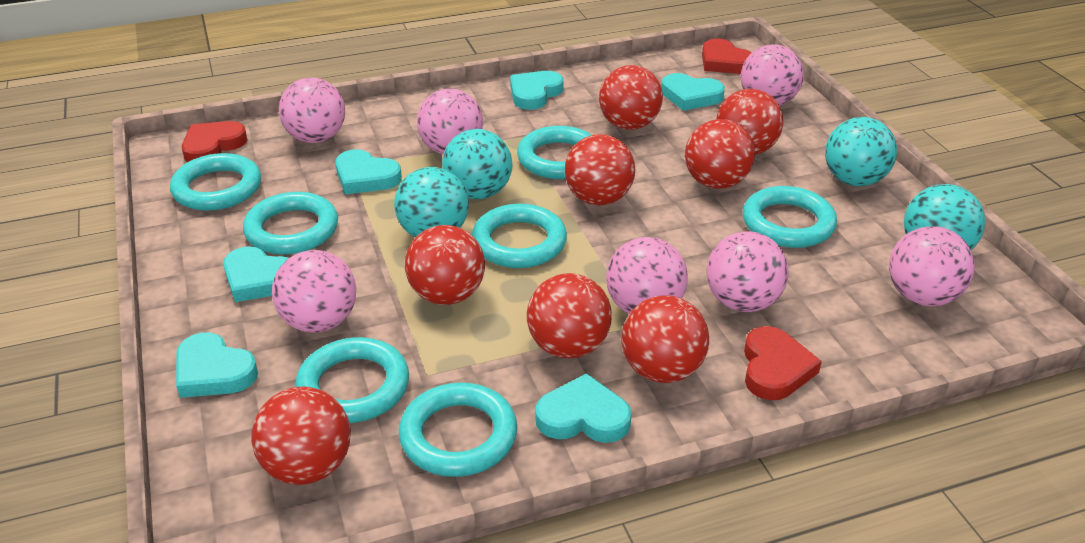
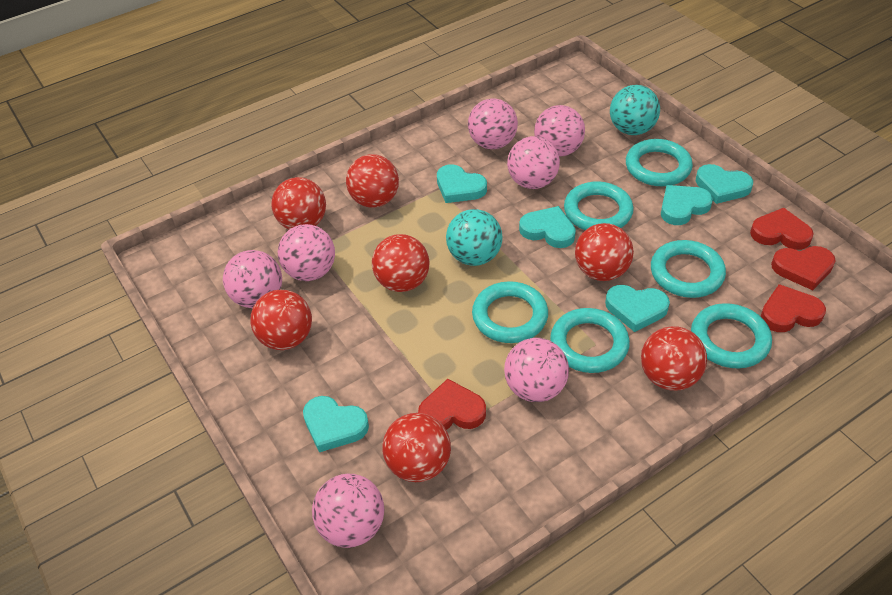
red ball: 8 -> 7
red heart: 3 -> 4
turquoise ball: 4 -> 2
turquoise ring: 7 -> 6

